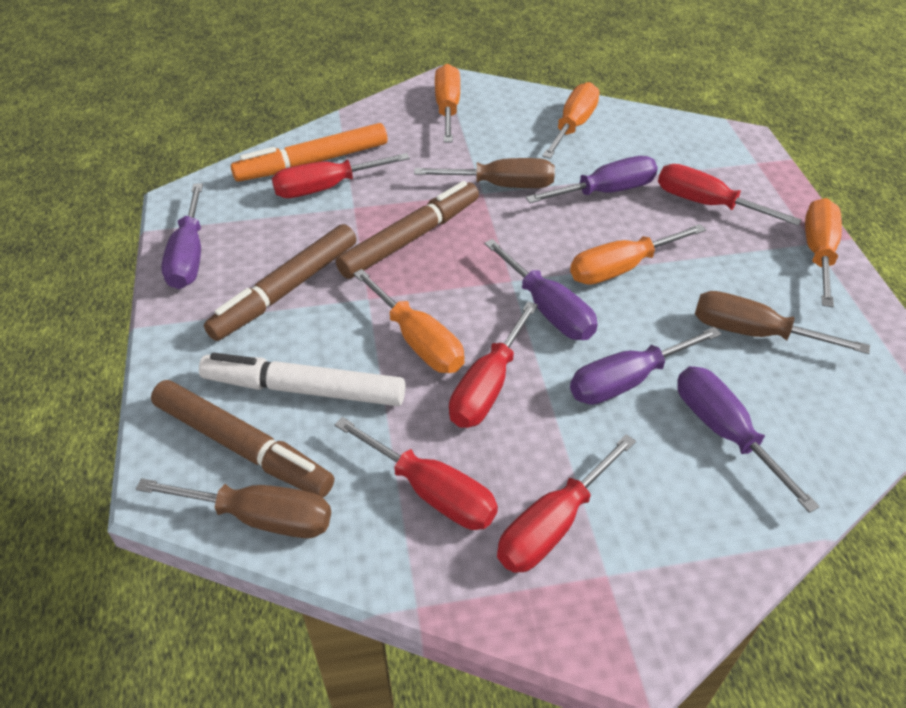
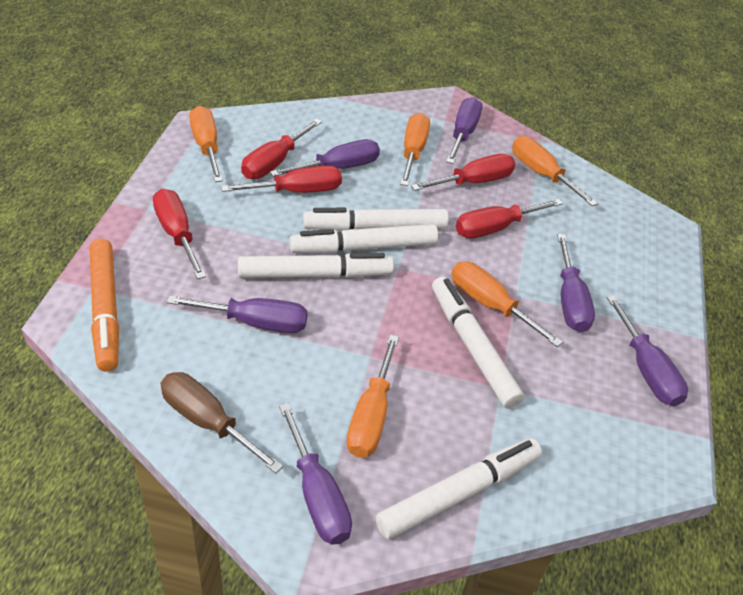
brown marker: 3 -> 0
brown screwdriver: 3 -> 1
purple screwdriver: 5 -> 6
white marker: 1 -> 5

